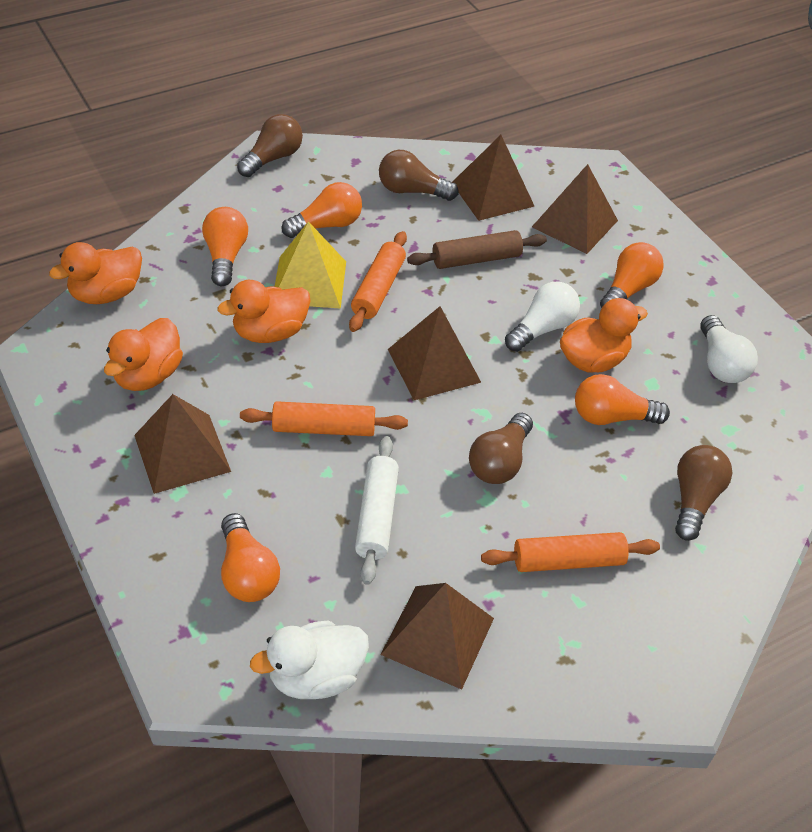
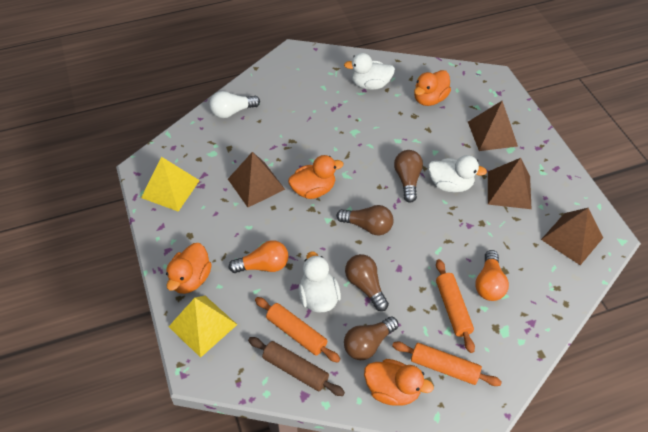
brown pyramid: 5 -> 4
orange light bulb: 5 -> 2
white duck: 1 -> 3
white light bulb: 2 -> 1
white rolling pin: 1 -> 0
yellow pyramid: 1 -> 2

